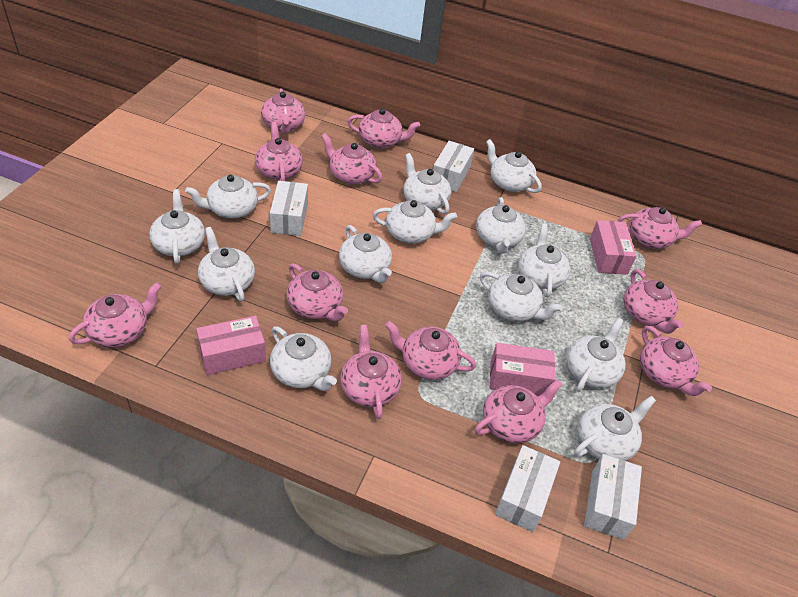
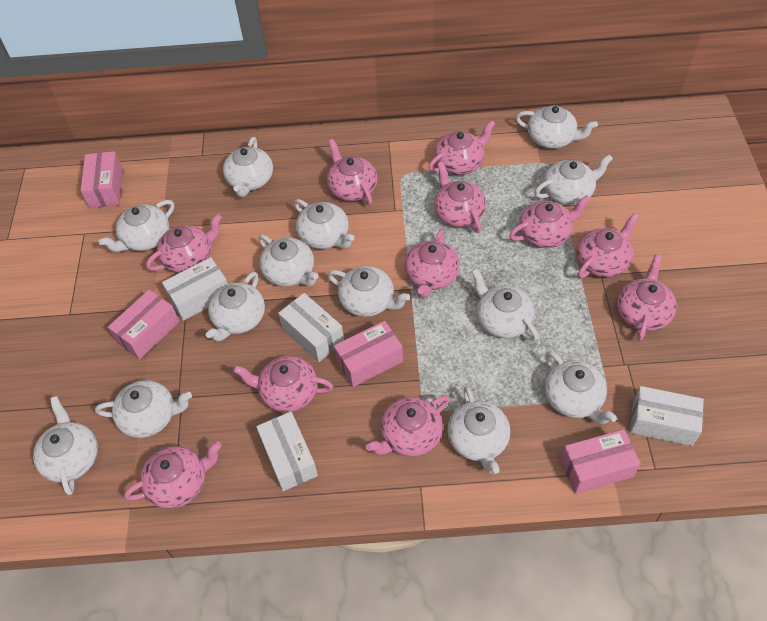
pink box: 3 -> 4
pink teapot: 12 -> 11

